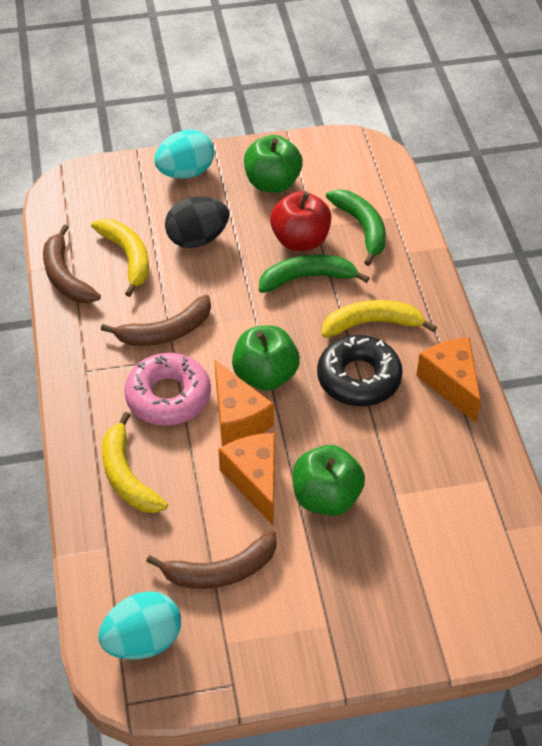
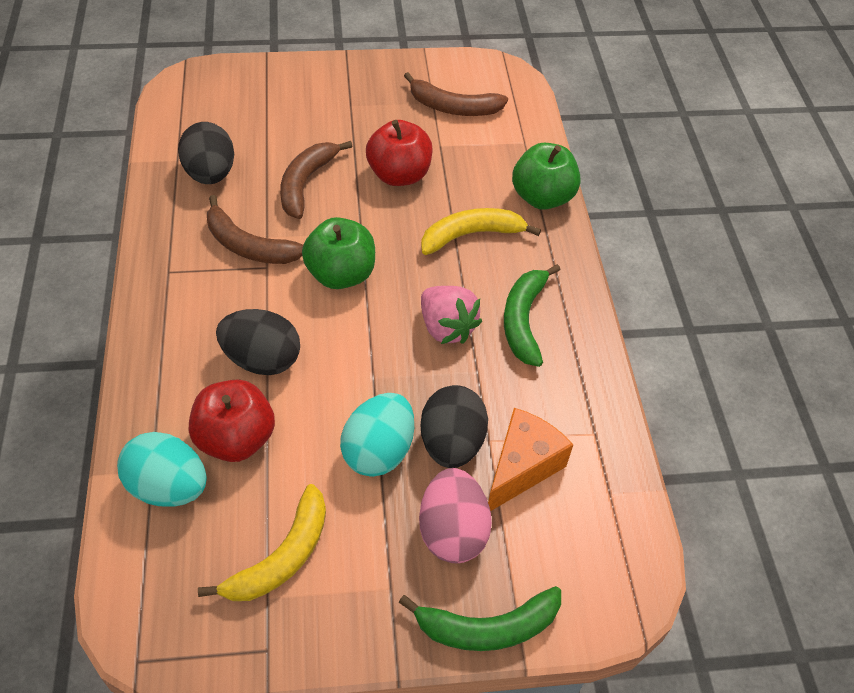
black donut: 1 -> 0
black egg: 1 -> 3
green apple: 3 -> 2
orange cheese: 3 -> 1
pink donut: 1 -> 0
pink egg: 0 -> 1
pink strawberry: 0 -> 1
red apple: 1 -> 2
yellow banana: 3 -> 2

